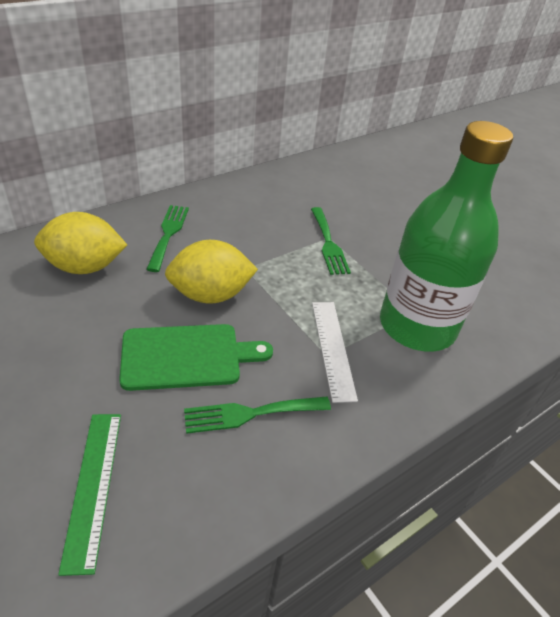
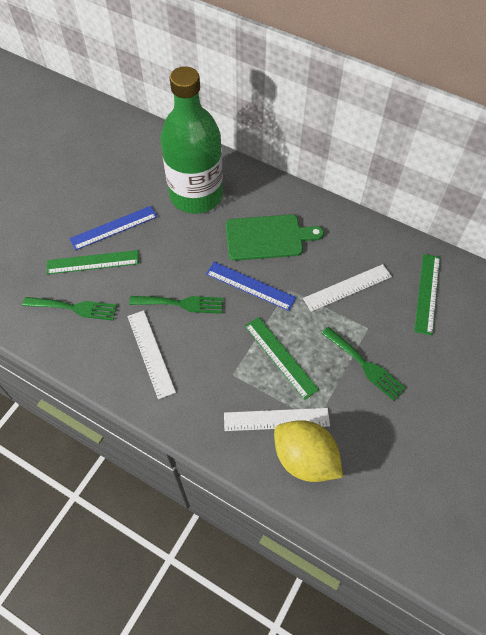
blue ruler: 0 -> 2
green ruler: 1 -> 3
white ruler: 1 -> 3
yellow lemon: 2 -> 1

